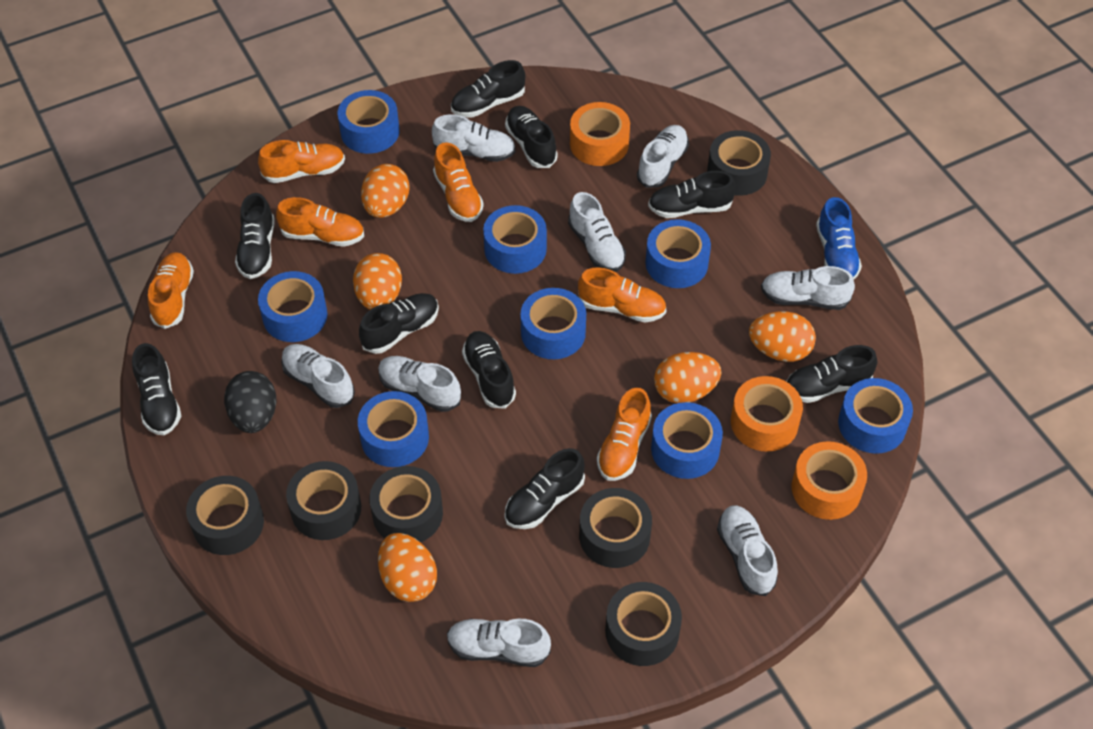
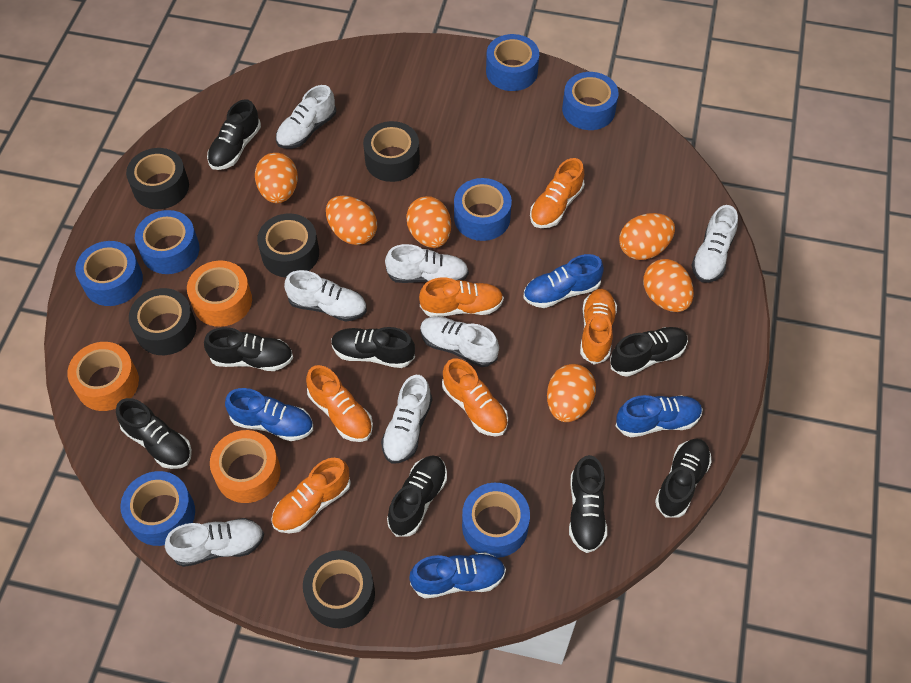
black egg: 1 -> 0
black shoe: 9 -> 8
black tape: 6 -> 5
blue shoe: 1 -> 4
blue tape: 8 -> 7
orange egg: 5 -> 6
white shoe: 8 -> 7

